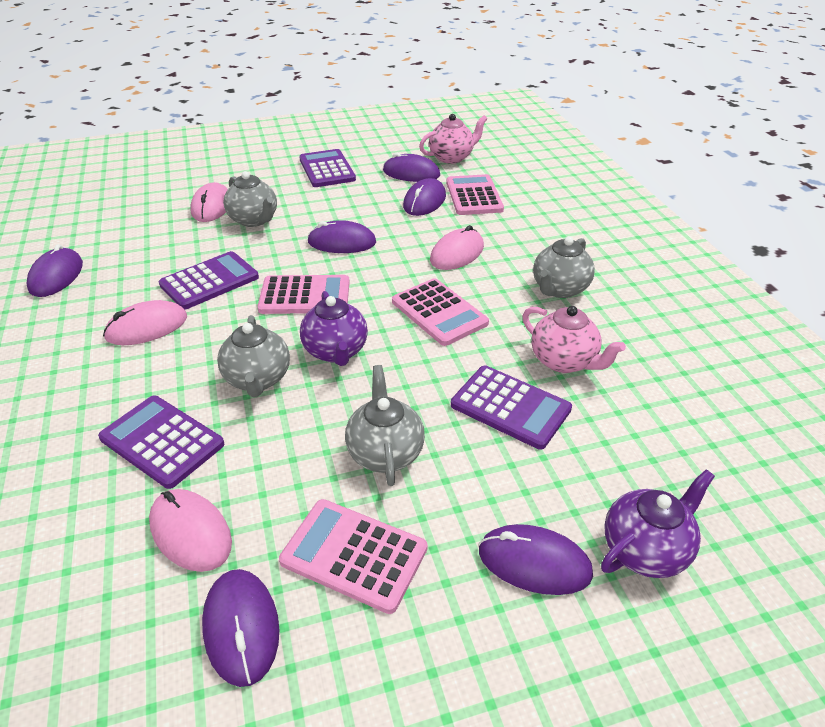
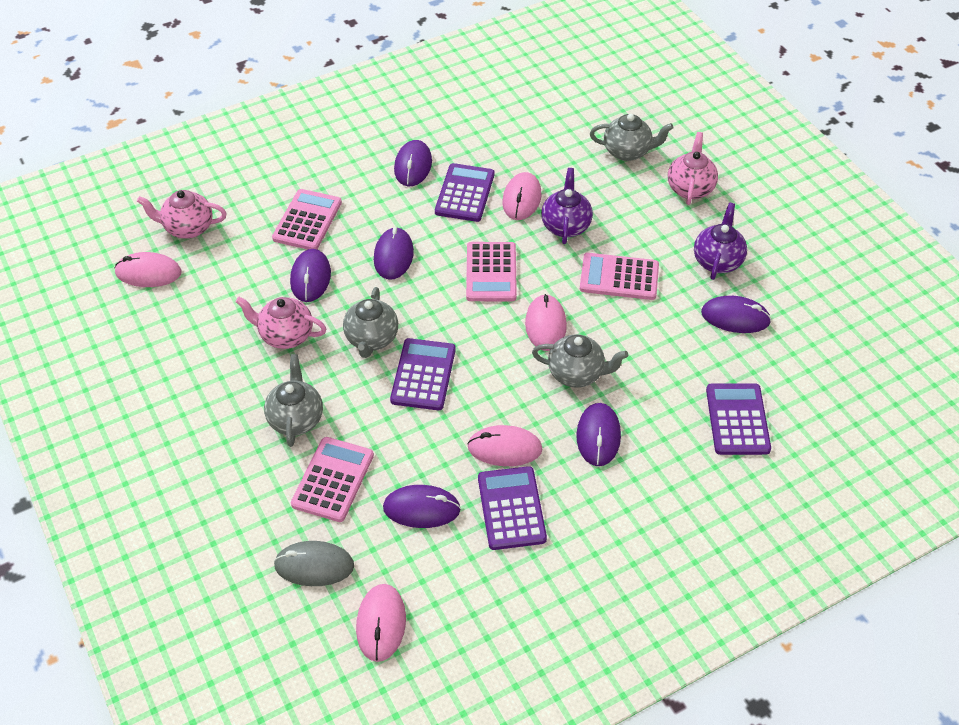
grey mouse: 0 -> 1
pink mouse: 4 -> 5
pink teapot: 2 -> 3

